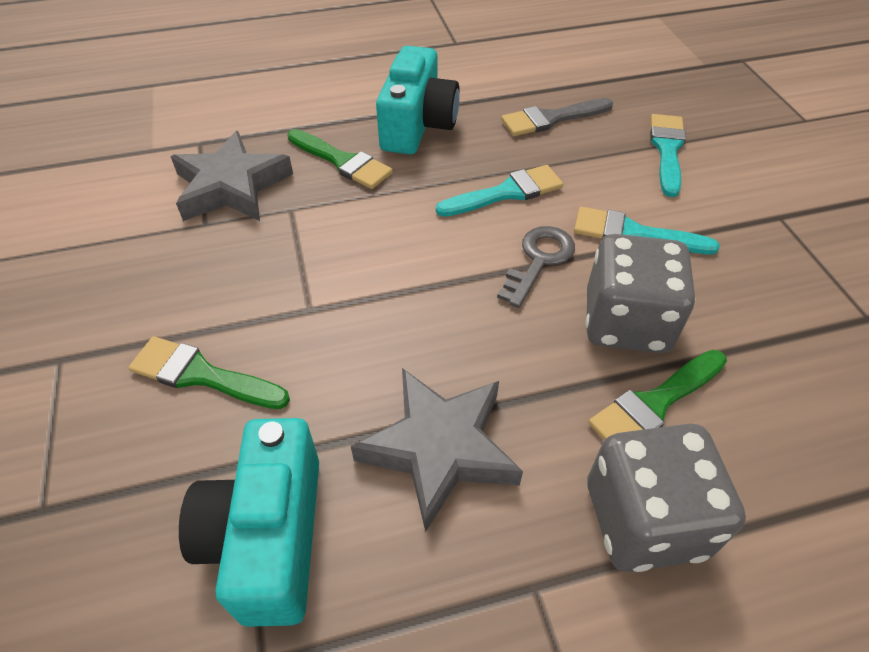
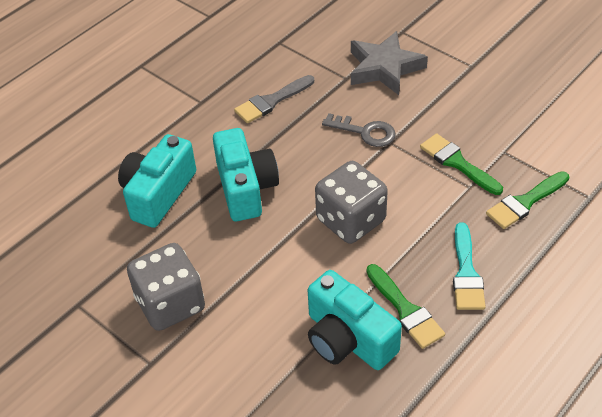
grey star: 2 -> 1
turquoise brush: 3 -> 1
turquoise camera: 2 -> 3

